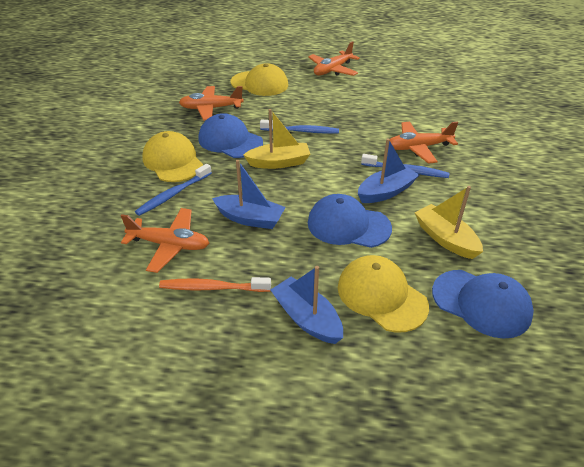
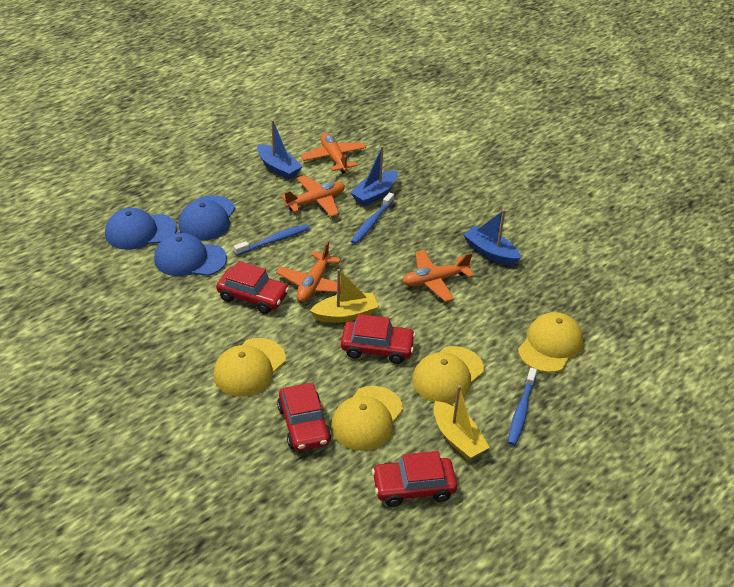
orange toothbrush: 1 -> 0
red car: 0 -> 4
yellow cap: 3 -> 4

